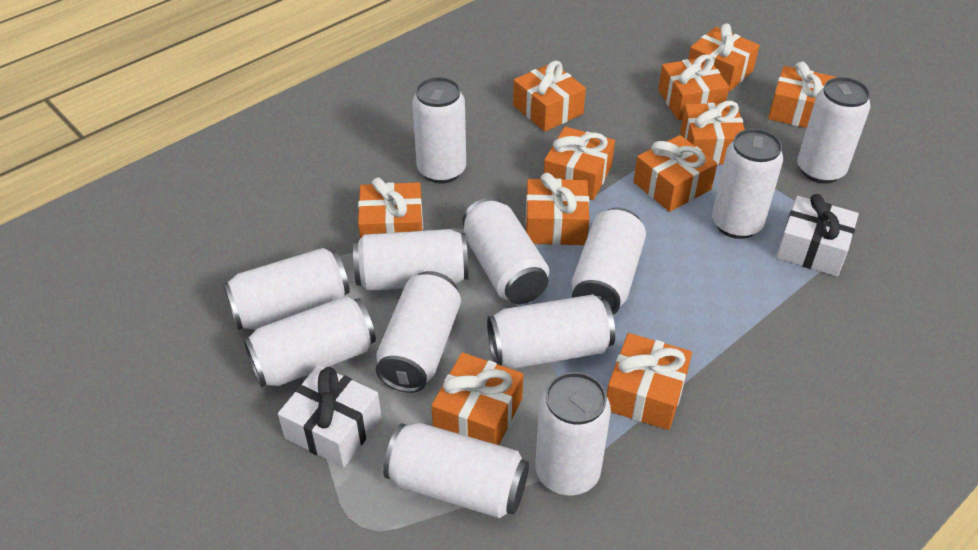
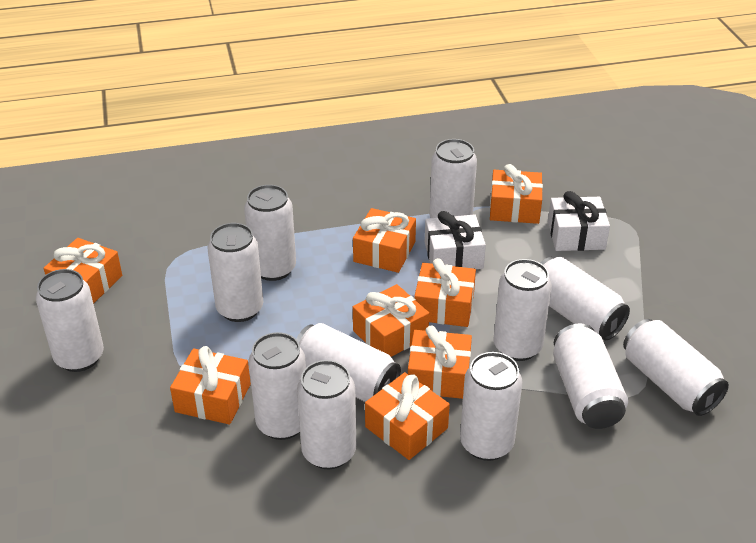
orange gift: 11 -> 8

